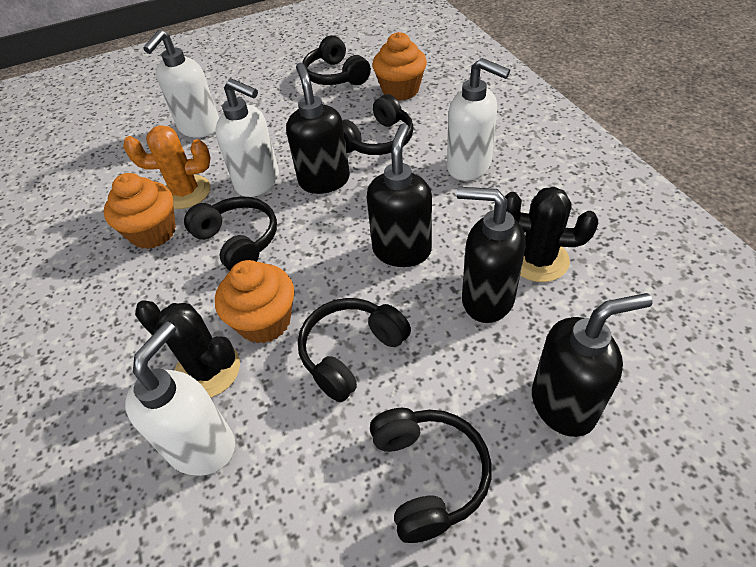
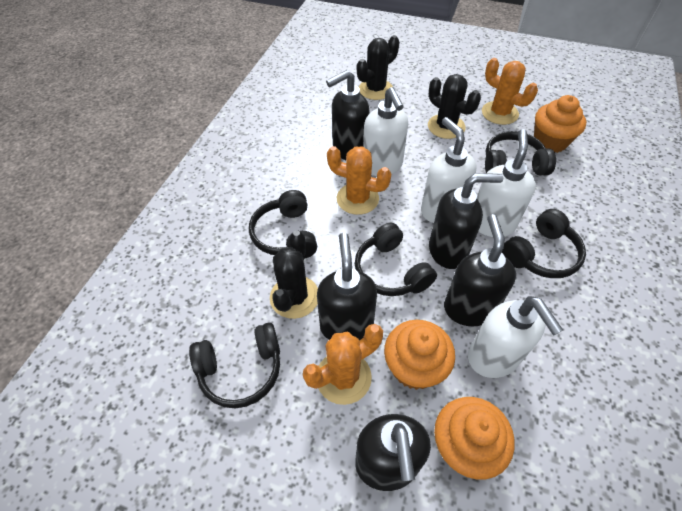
black cactus: 2 -> 3
black soap dispenser: 4 -> 5
orange cactus: 1 -> 3

